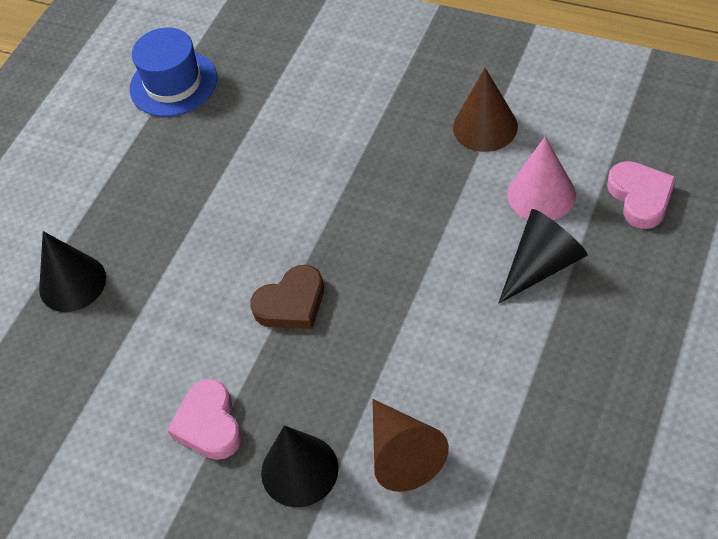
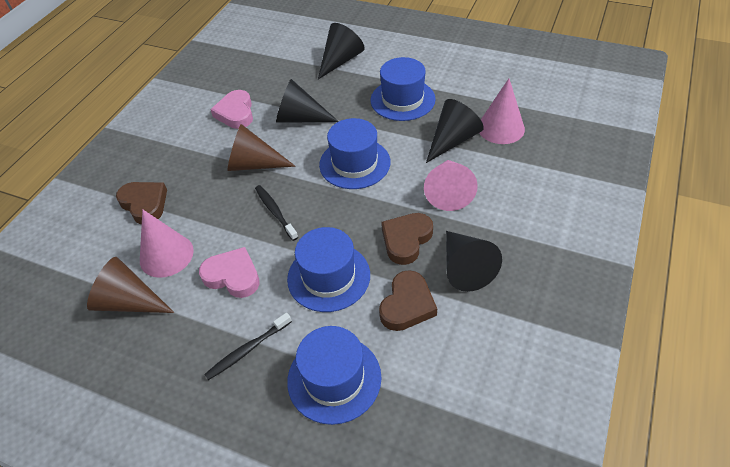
black cone: 3 -> 4
black toothbrush: 0 -> 2
blue hat: 1 -> 4
brown heart: 1 -> 3
pink cone: 1 -> 3

